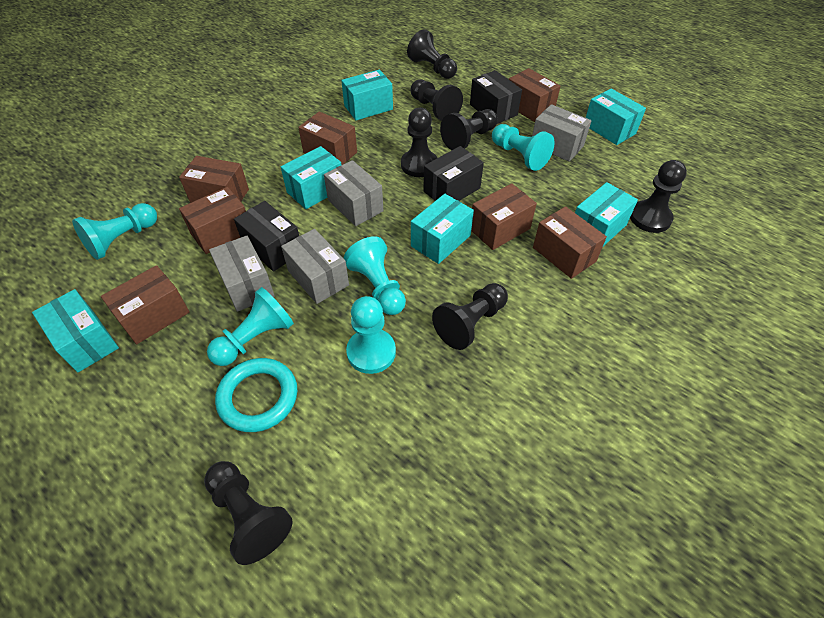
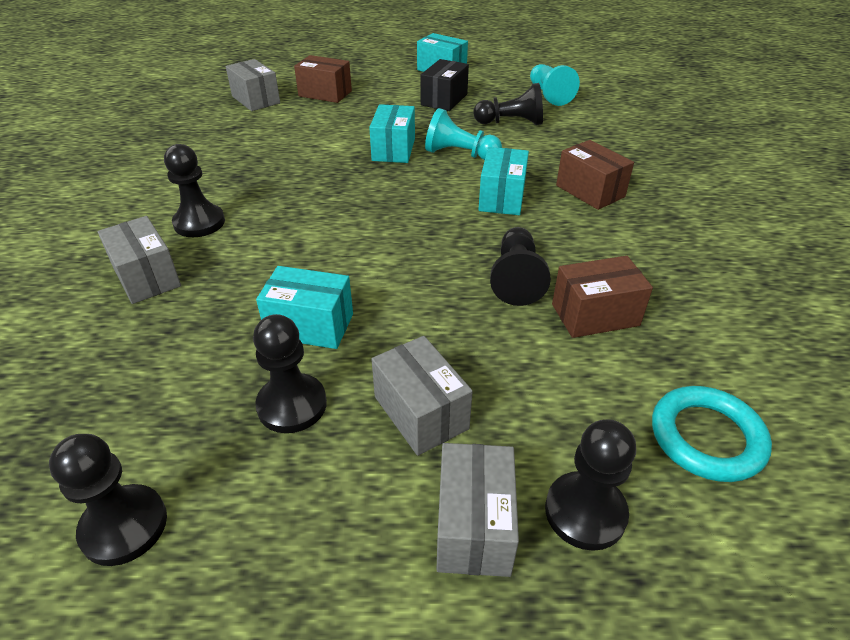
black box: 3 -> 1
black pawn: 7 -> 6
brown box: 7 -> 3
turquoise box: 6 -> 4
turquoise pawn: 5 -> 2

